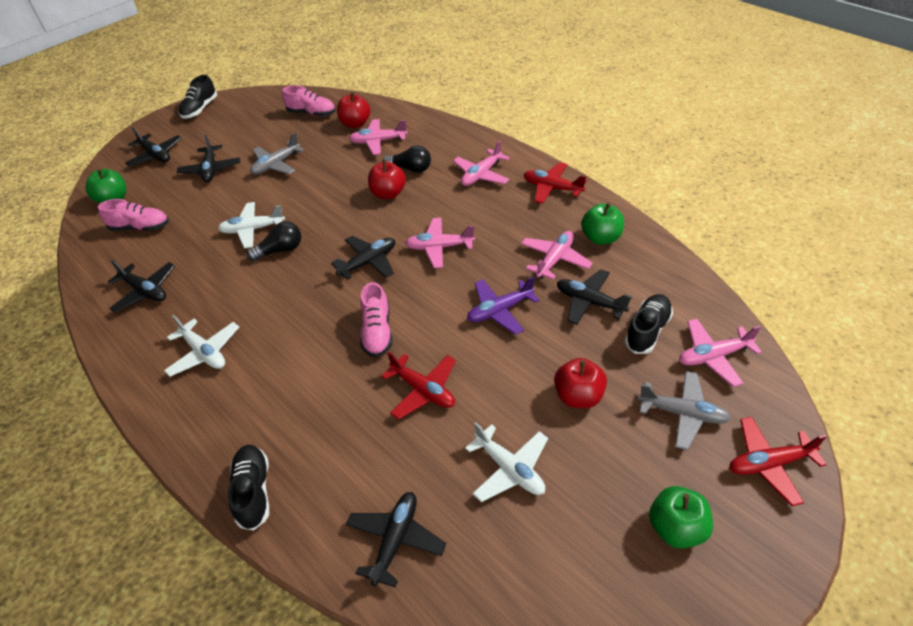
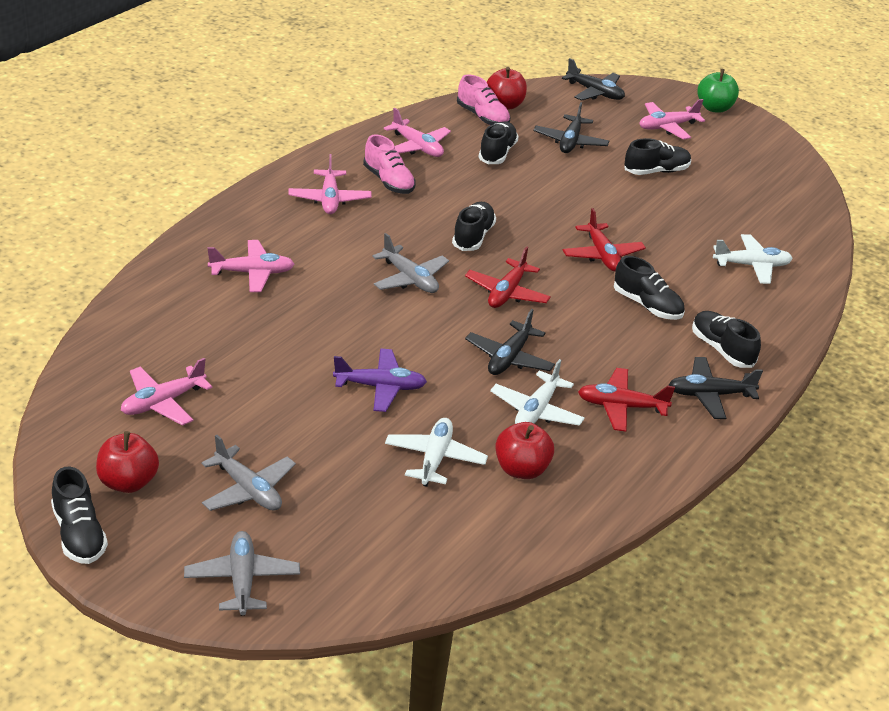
black light bulb: 2 -> 0
black plane: 6 -> 4
black shoe: 3 -> 6
green apple: 3 -> 1
grey plane: 2 -> 3
pink shoe: 3 -> 2

